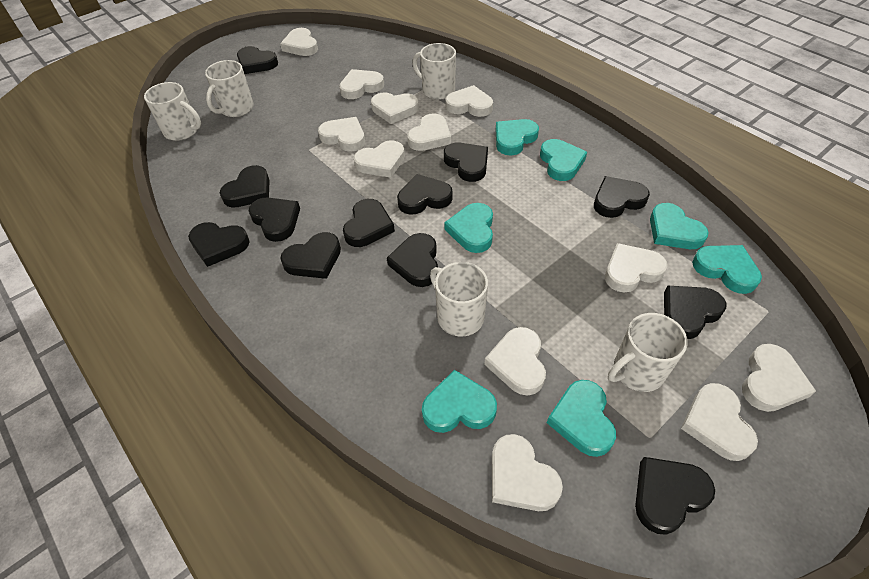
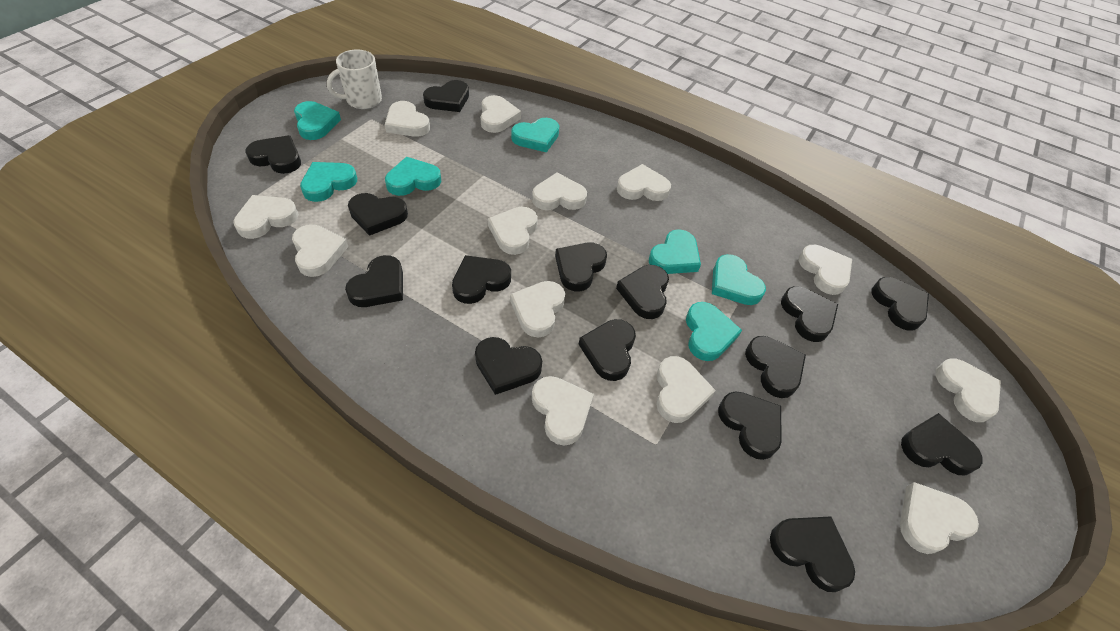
black heart: 12 -> 15
white heart: 12 -> 13
white mug: 5 -> 1

